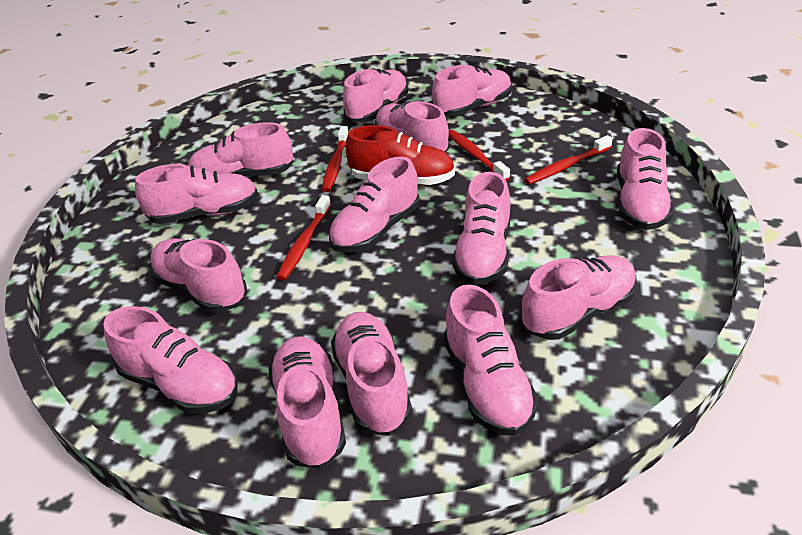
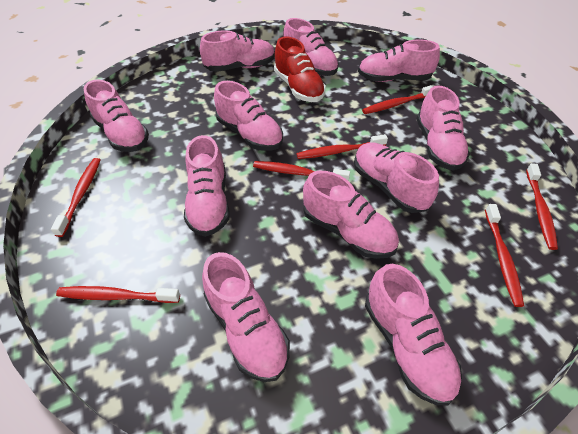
pink shoe: 14 -> 11
red toothbrush: 4 -> 7

